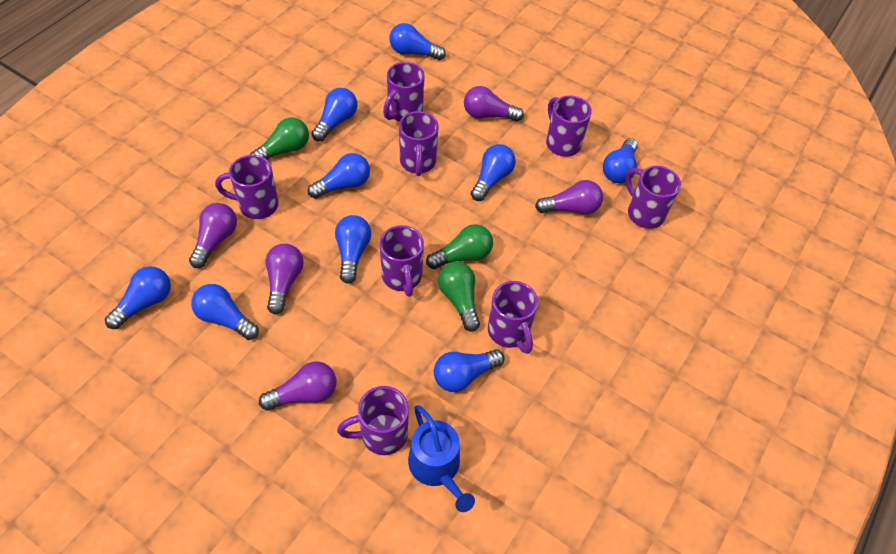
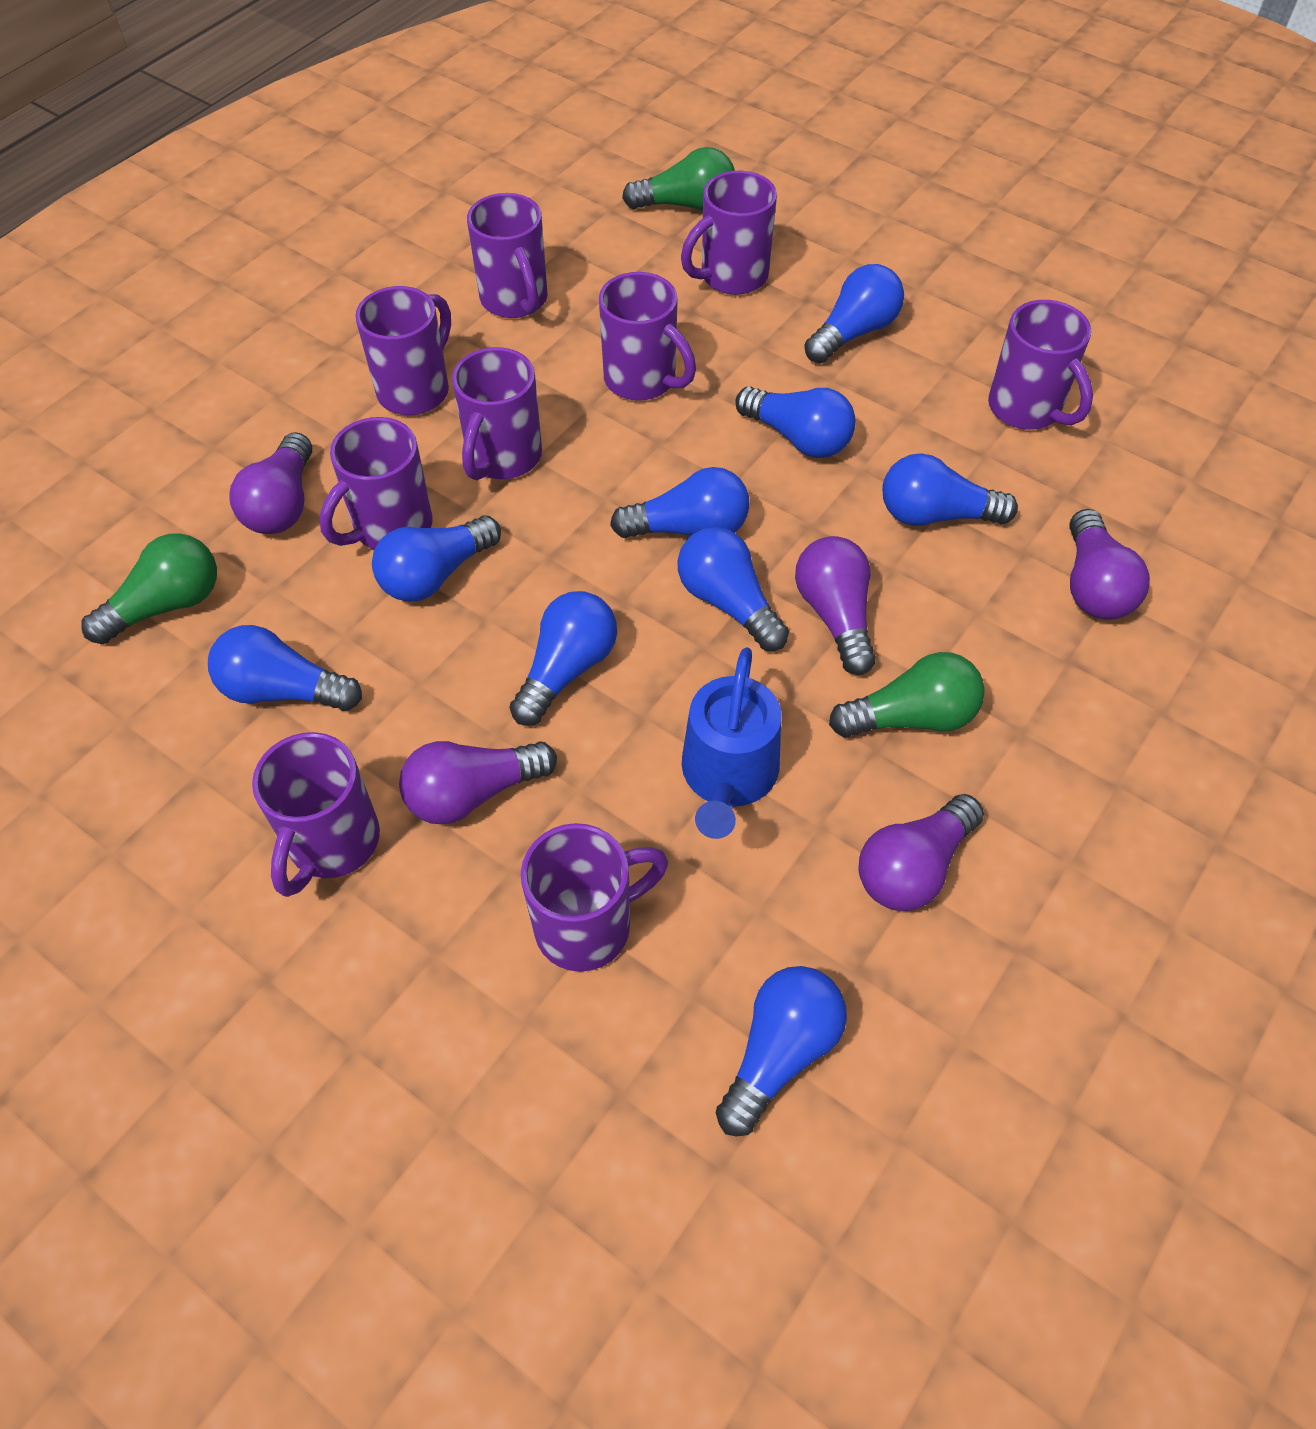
purple mug: 8 -> 9

